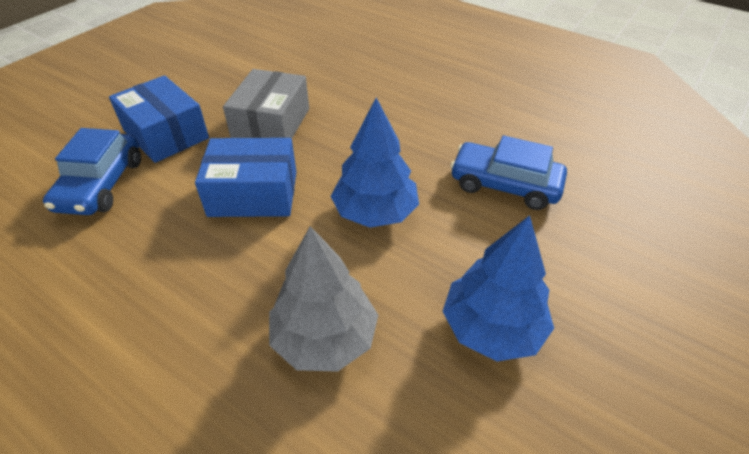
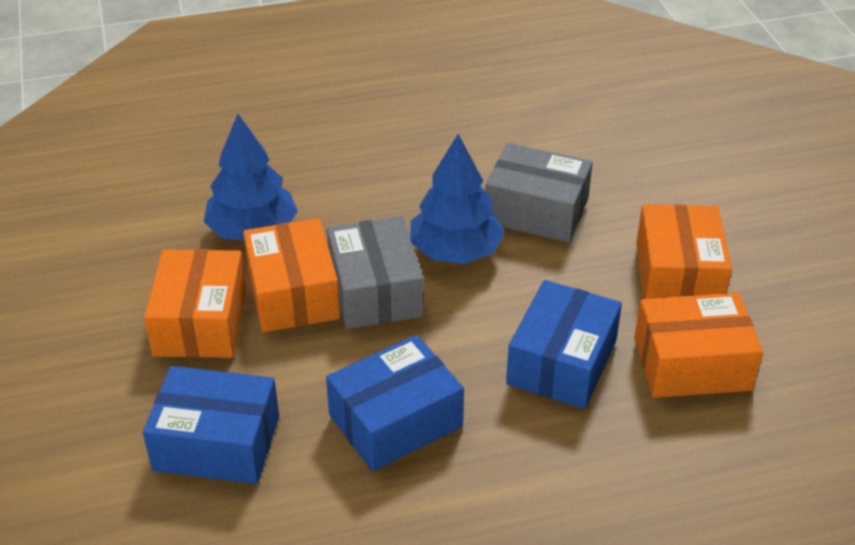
blue box: 2 -> 3
blue car: 2 -> 0
grey box: 1 -> 2
grey tree: 1 -> 0
orange box: 0 -> 4

